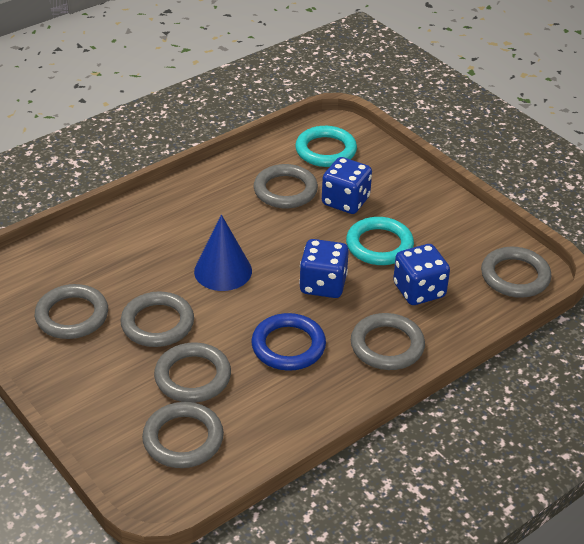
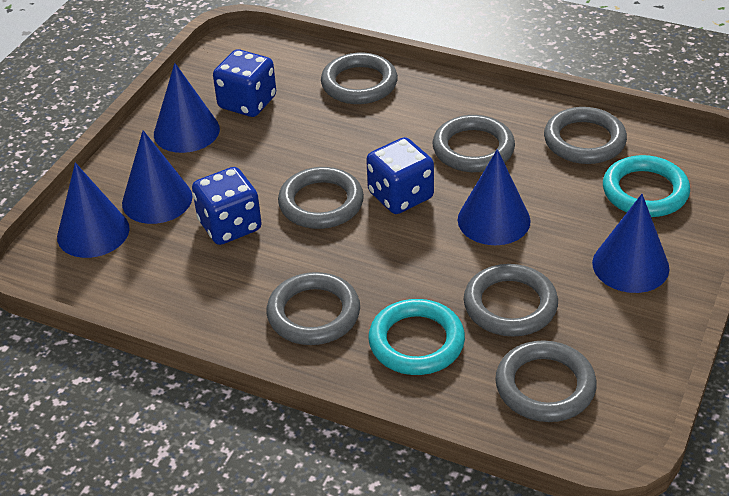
blue cone: 1 -> 5
blue ring: 1 -> 0

